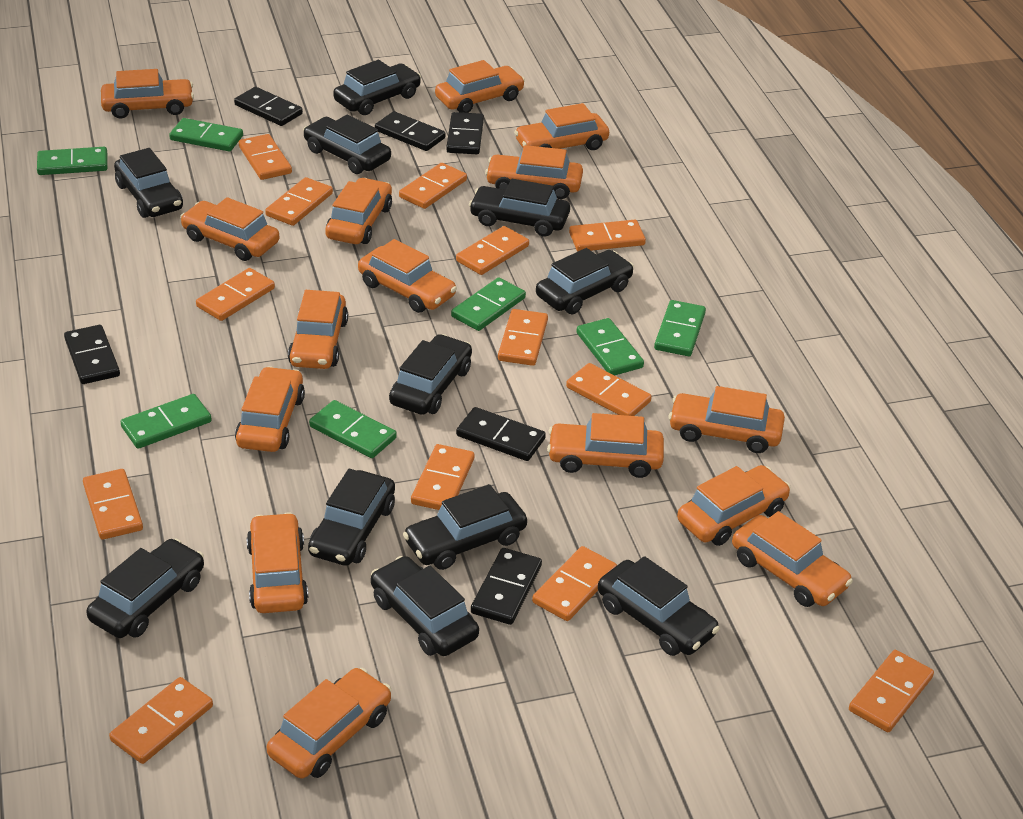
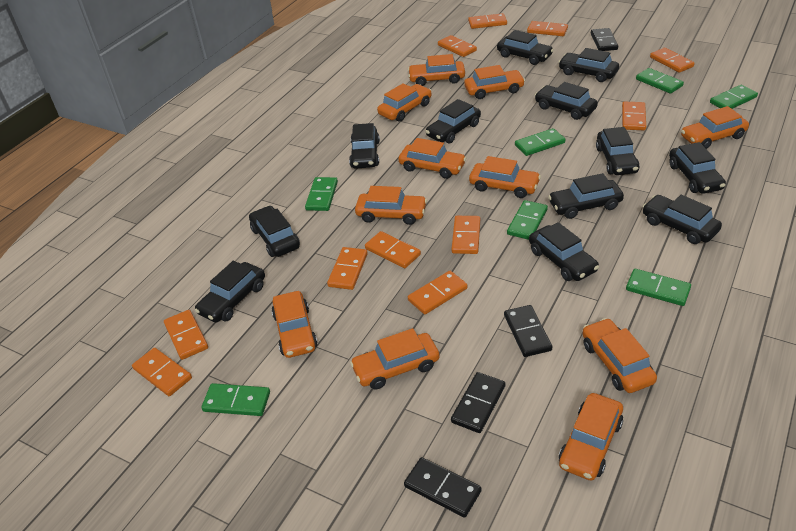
black car: 11 -> 12
black domino: 6 -> 4
orange car: 15 -> 11
orange domino: 13 -> 11

